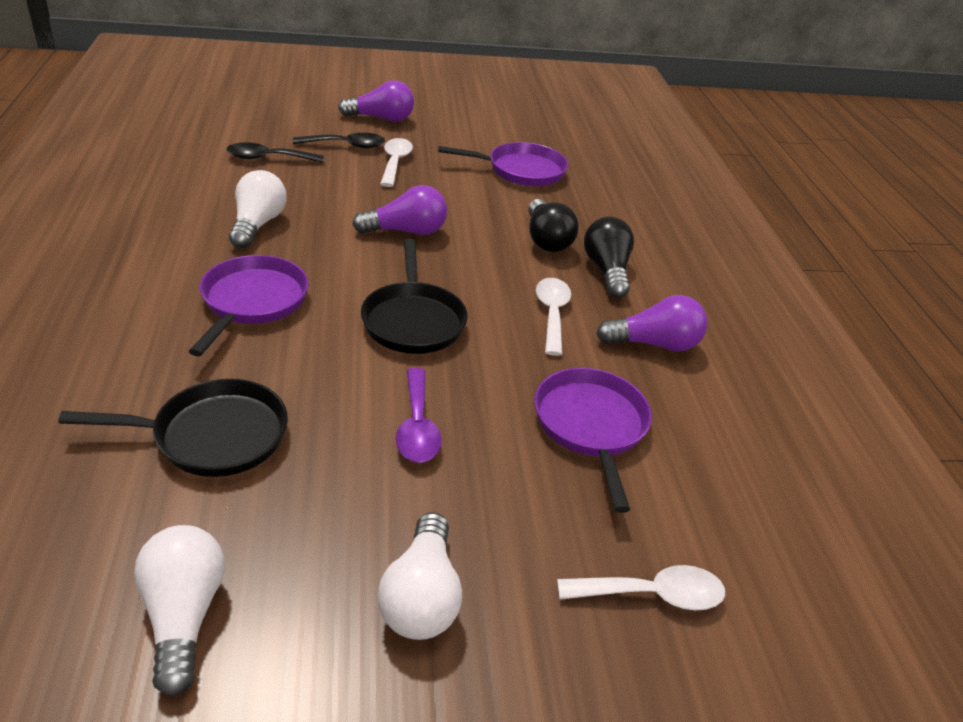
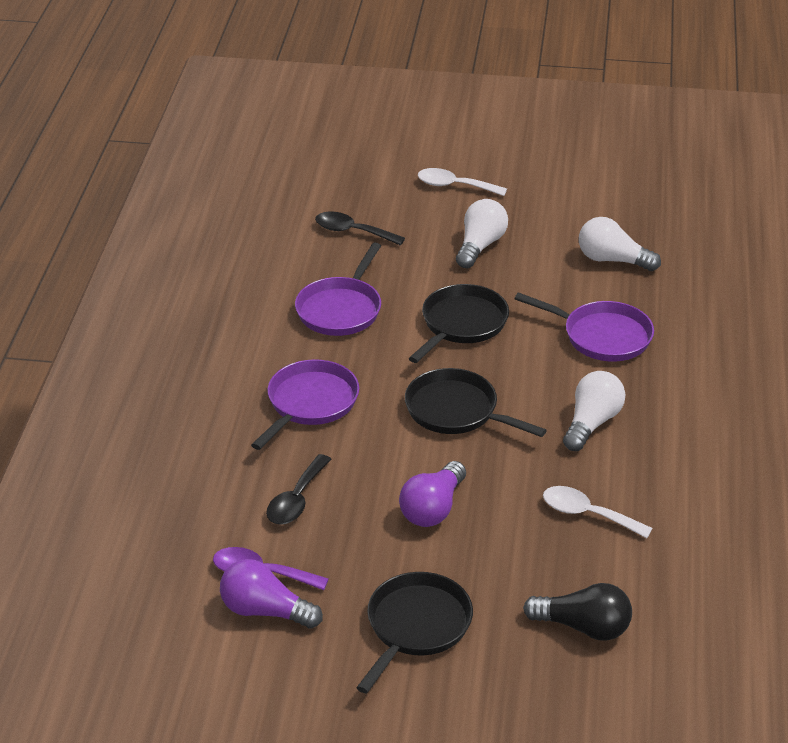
black light bulb: 2 -> 1
black pan: 2 -> 3
purple light bulb: 3 -> 2
white spoon: 3 -> 2

